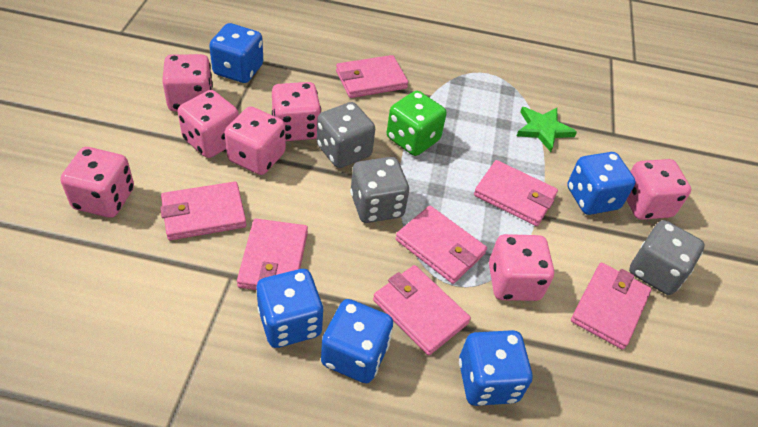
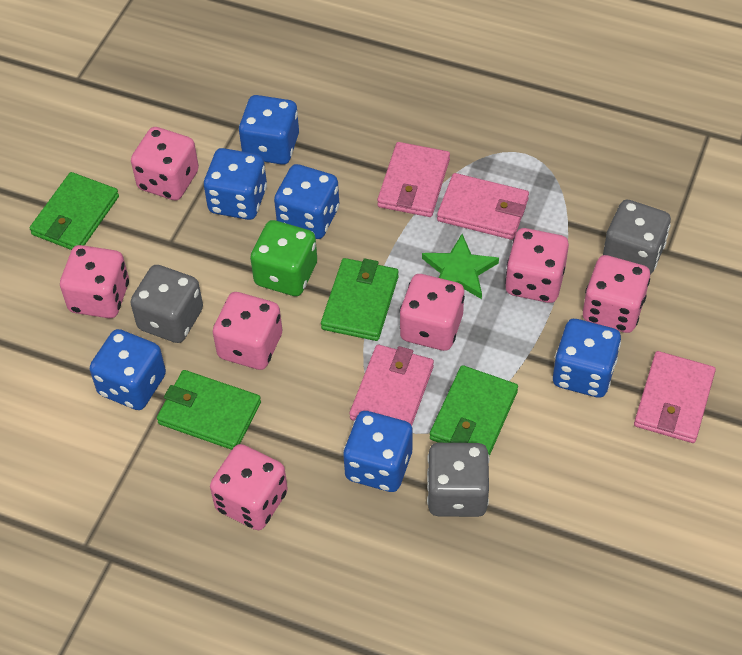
blue dice: 5 -> 6
green wallet: 0 -> 4
pink wallet: 7 -> 4

